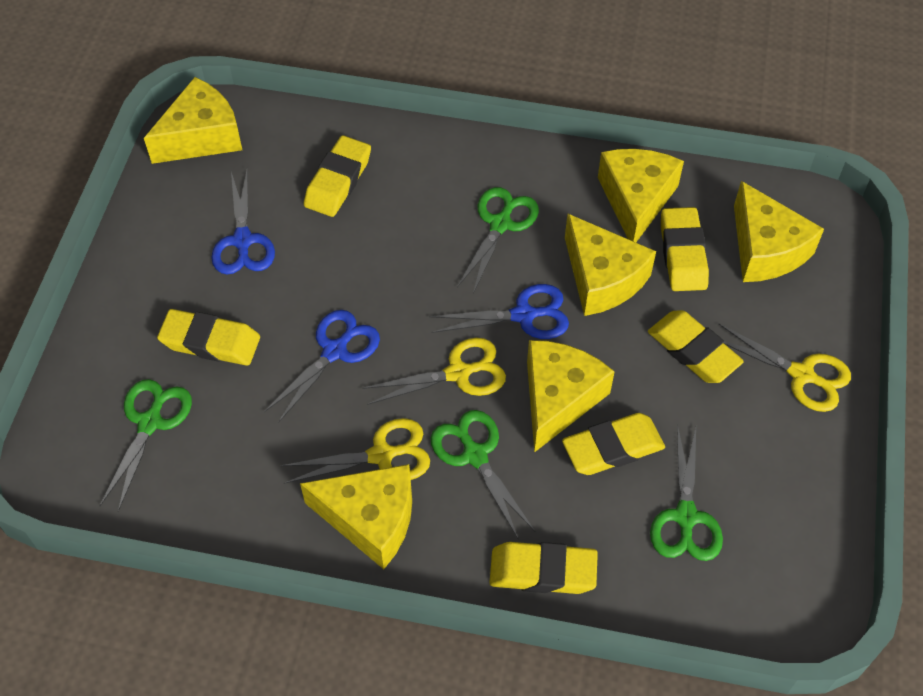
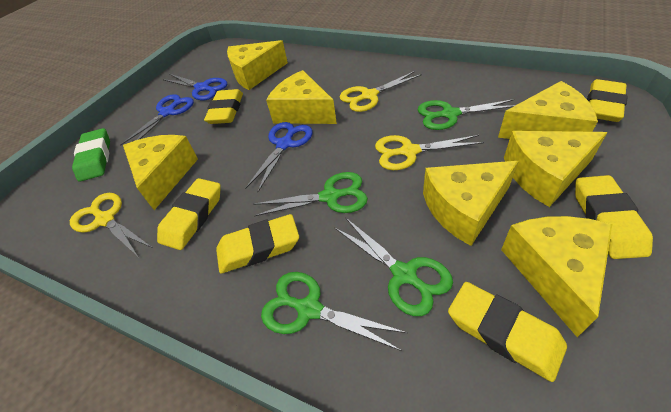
green eraser: 0 -> 1
yellow cheese: 6 -> 7

